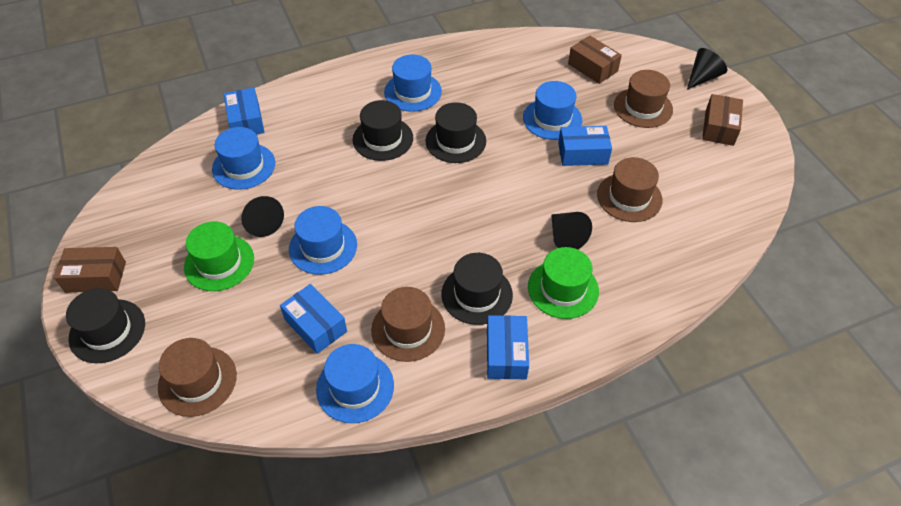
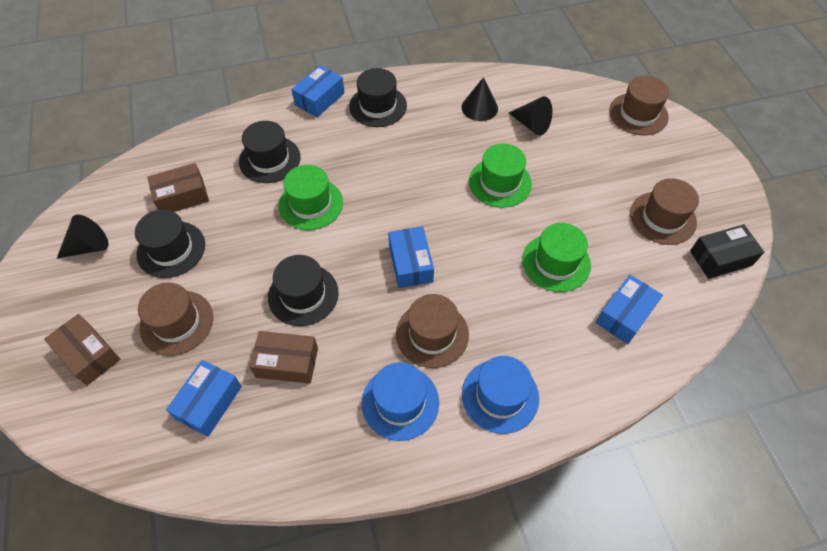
black box: 0 -> 1
blue hat: 5 -> 2
green hat: 2 -> 3

